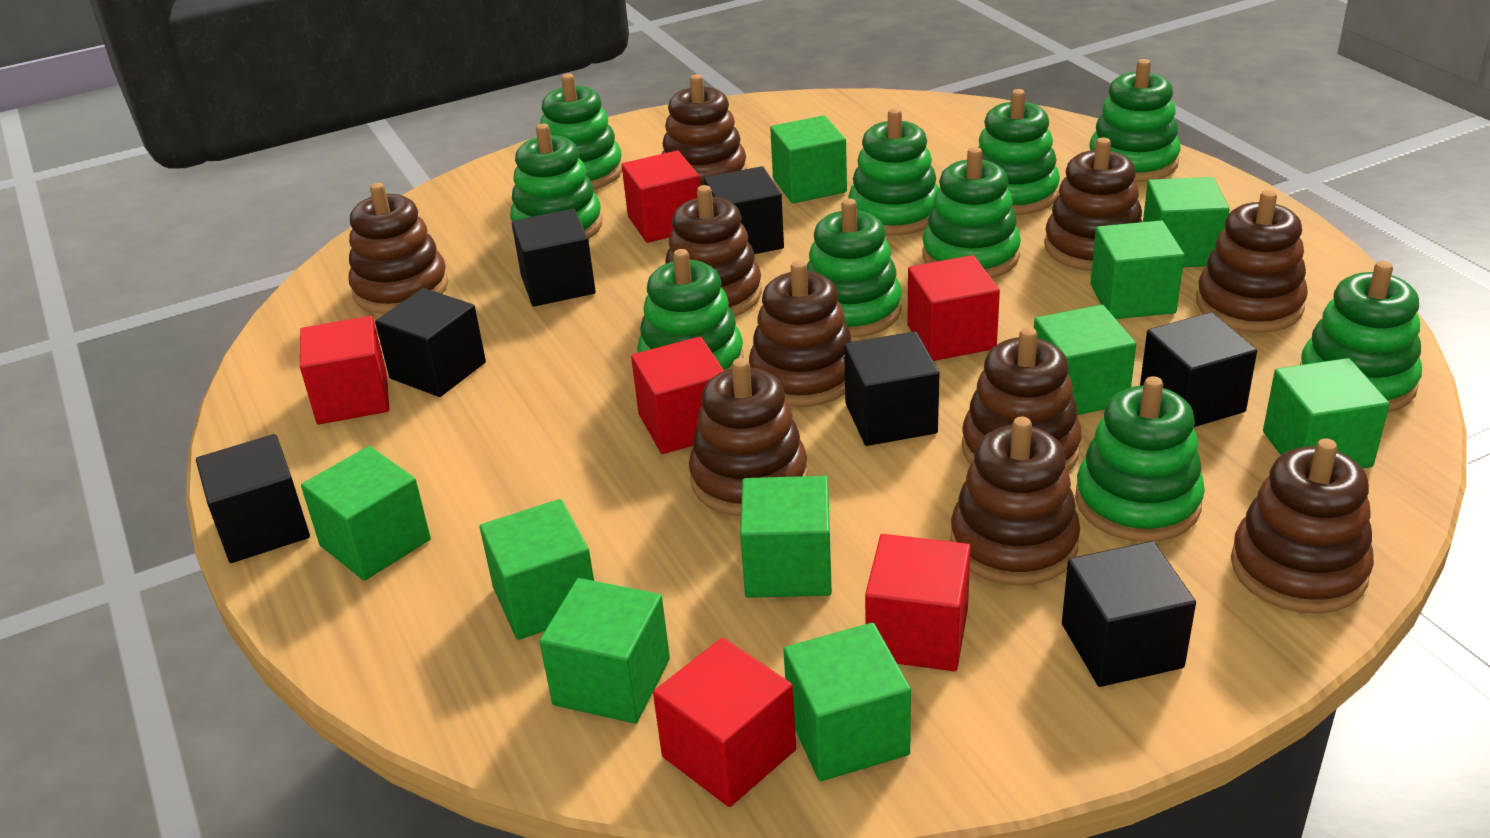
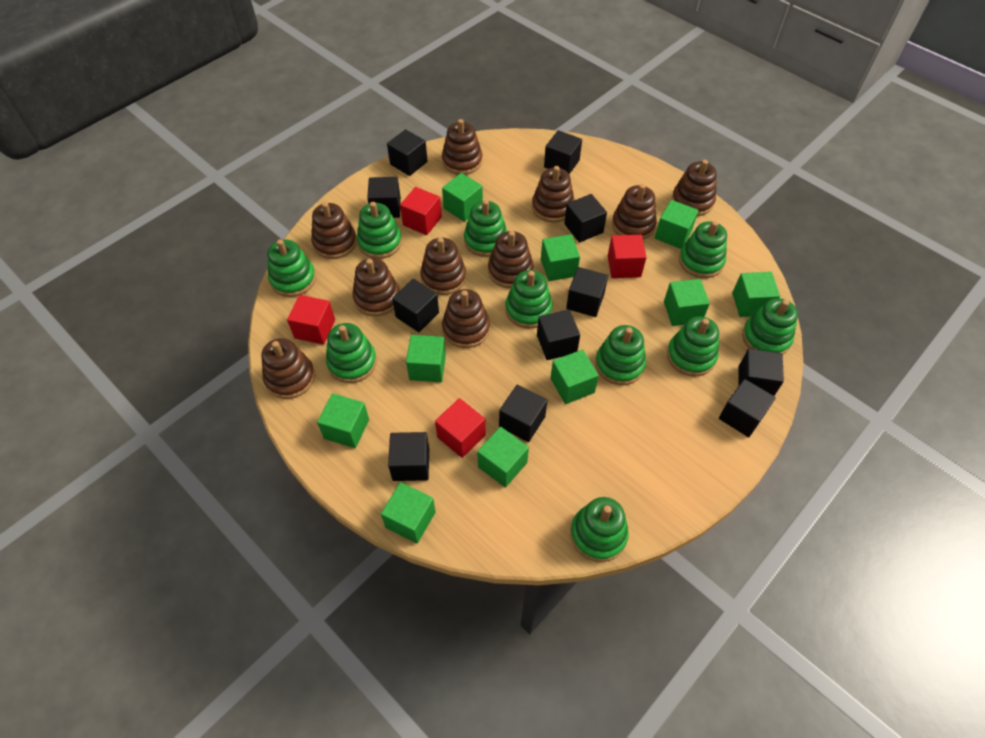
black cube: 7 -> 11
red cube: 6 -> 4

